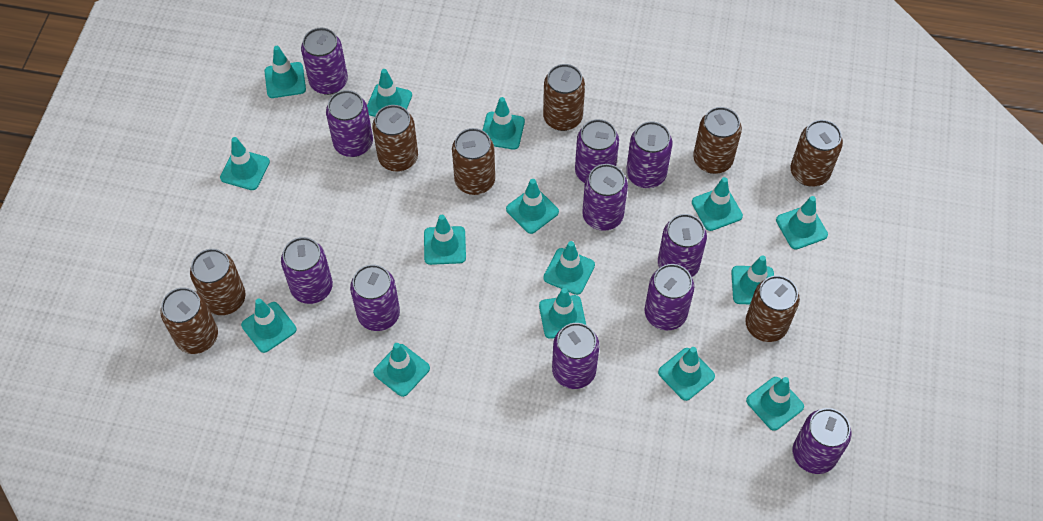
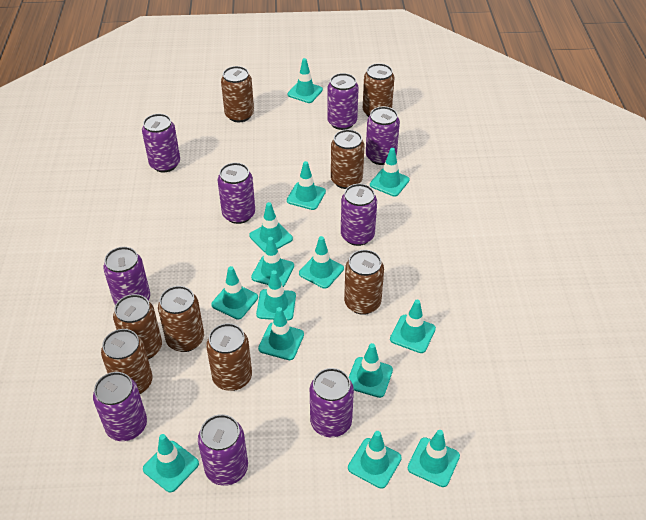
purple can: 11 -> 9
turquoise traffic cone: 15 -> 14

